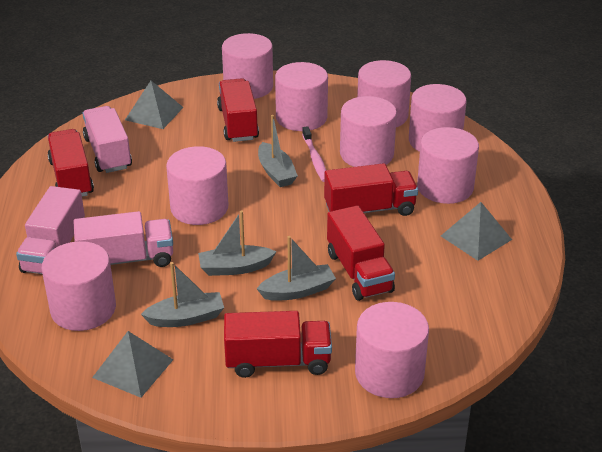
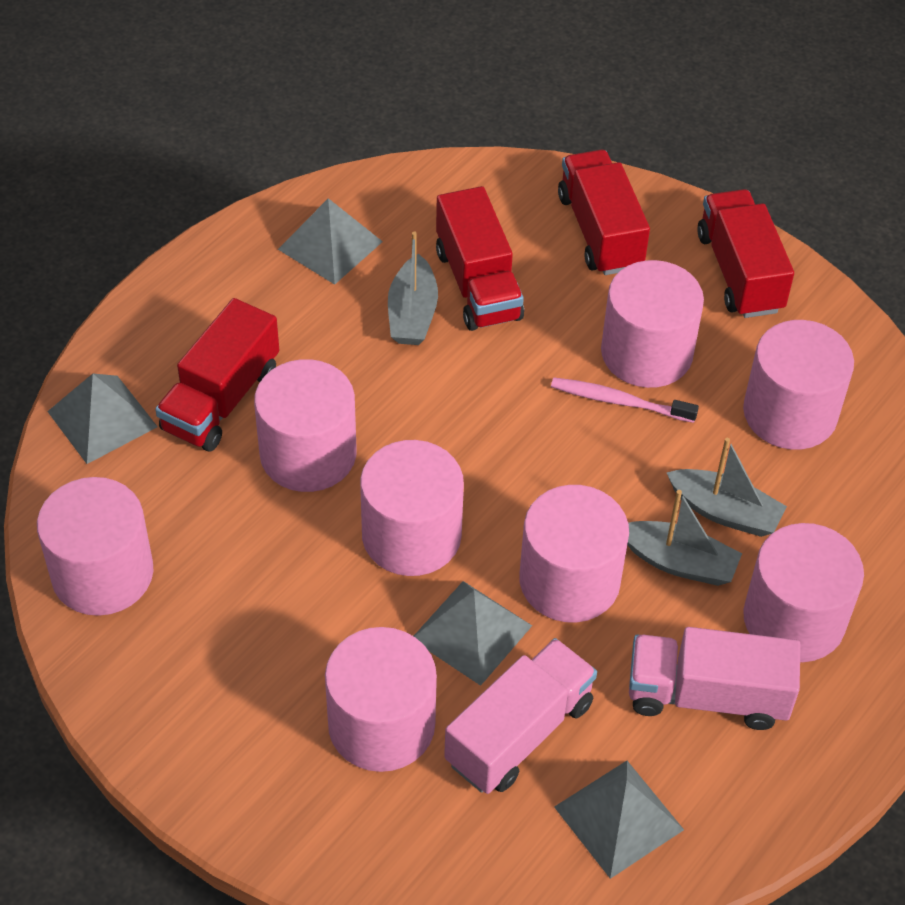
grey boat: 4 -> 3
grey pyramid: 3 -> 4
pink cylinder: 9 -> 8
pink truck: 3 -> 2
red truck: 5 -> 4

